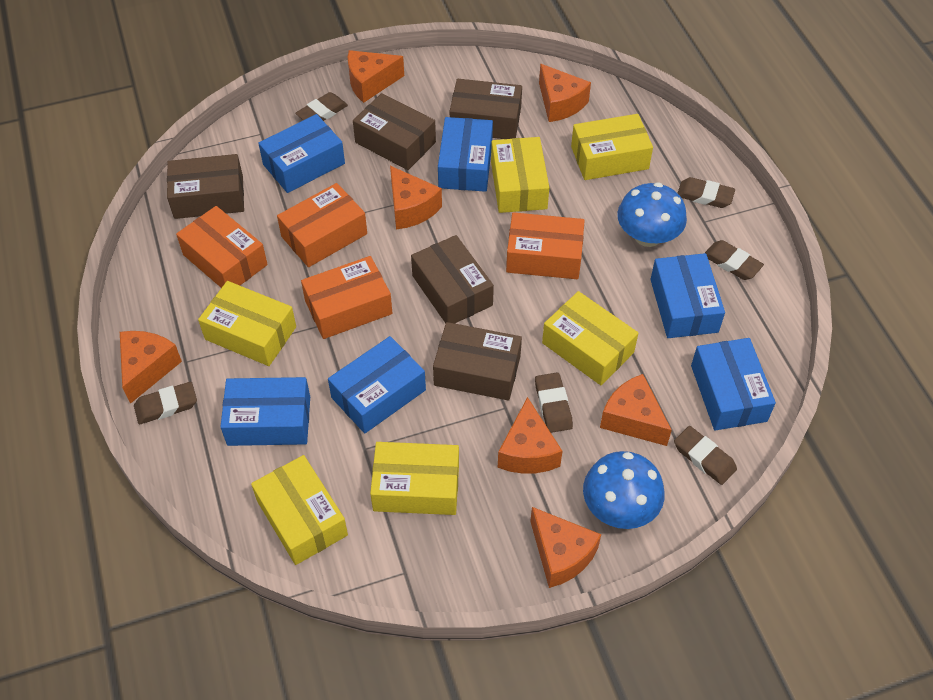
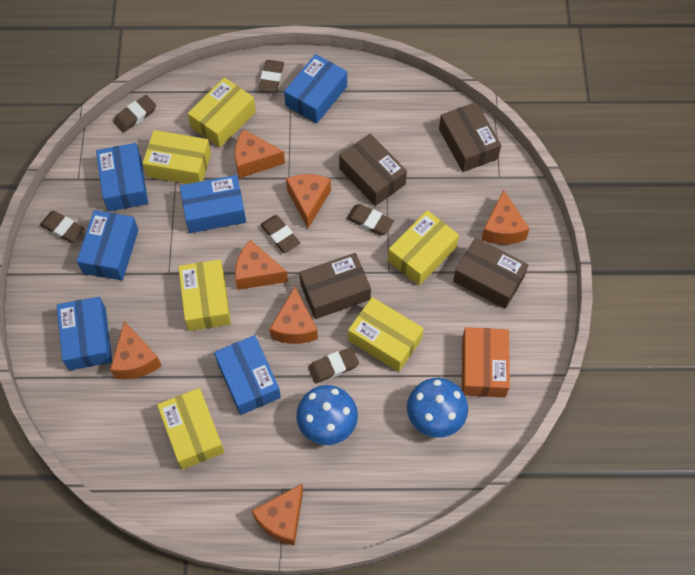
brown box: 5 -> 4
orange box: 4 -> 1

